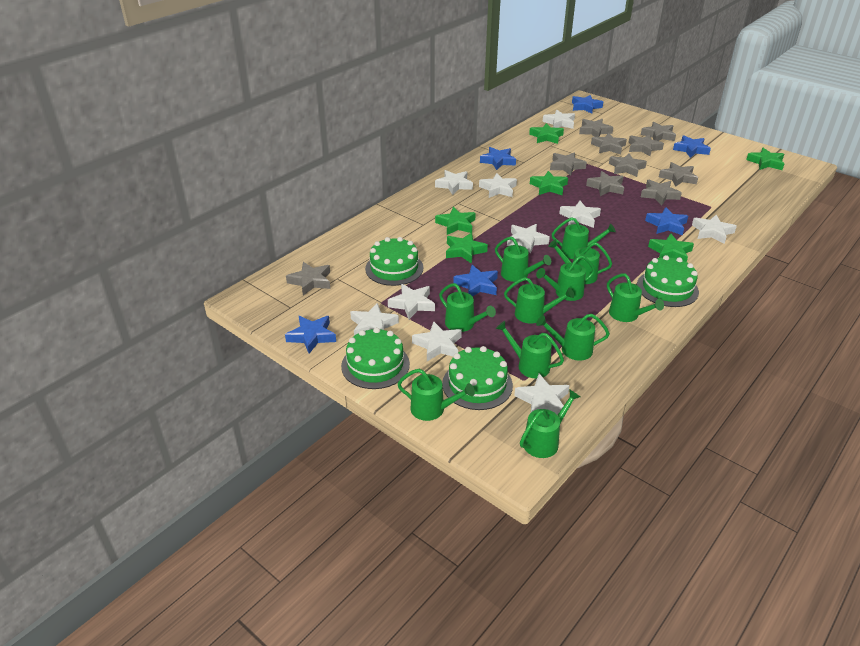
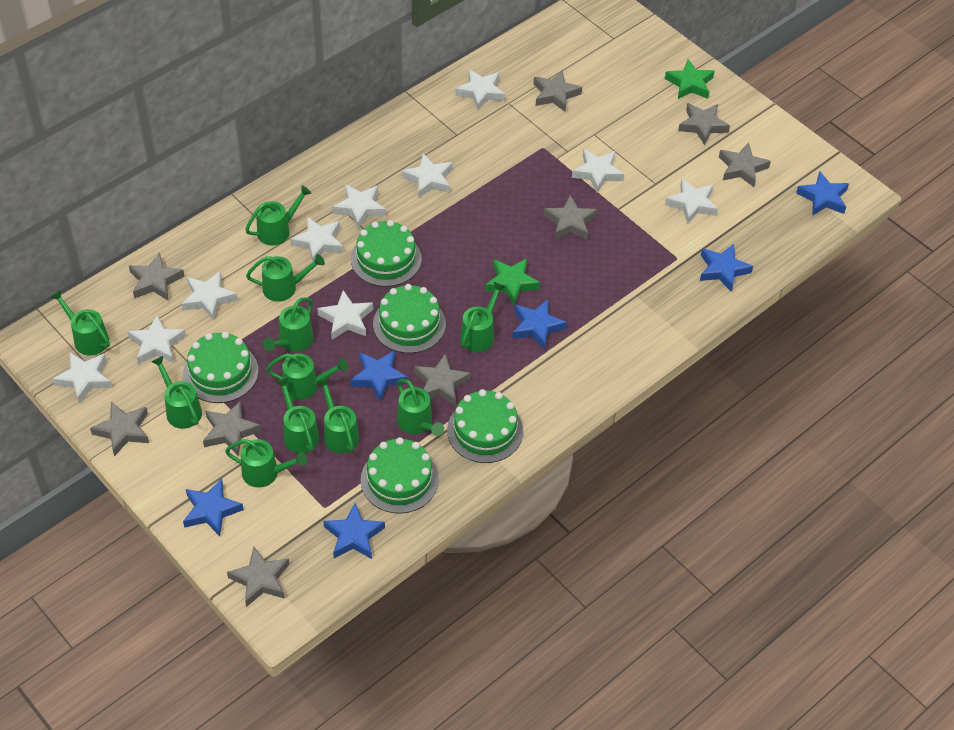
green cake: 4 -> 5
green star: 6 -> 2
grey star: 10 -> 9

